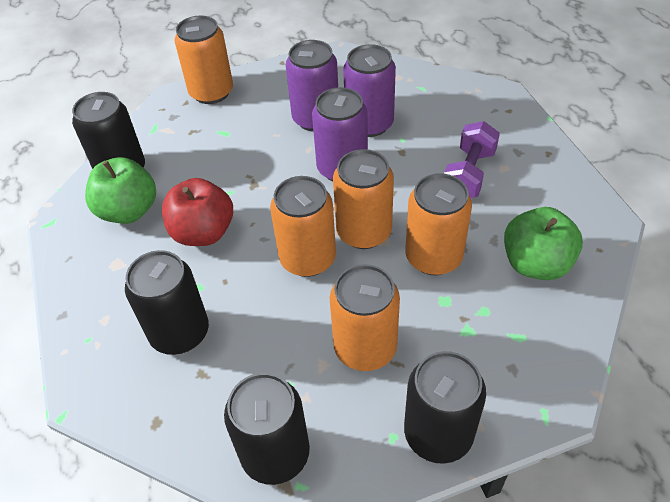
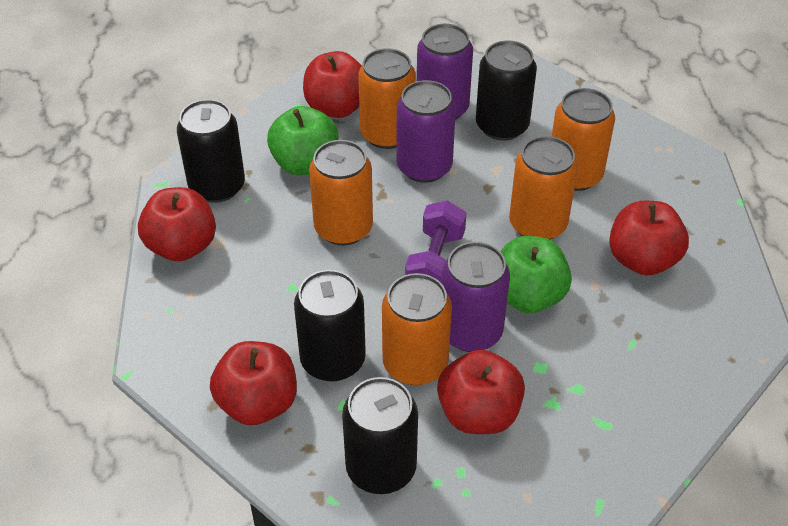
red apple: 1 -> 5

